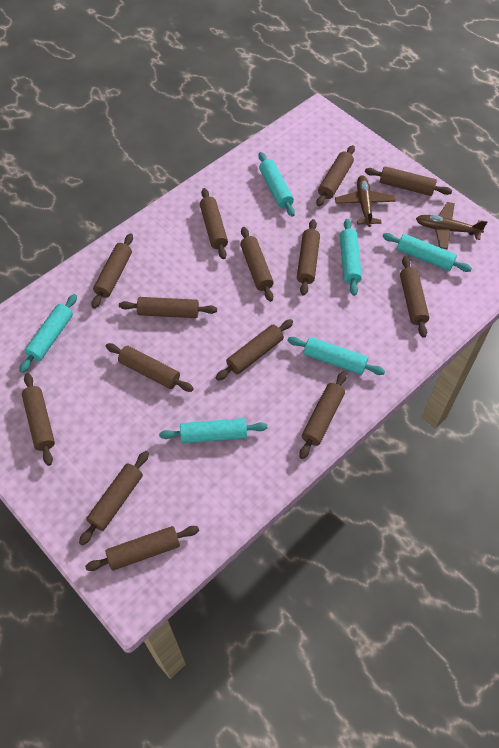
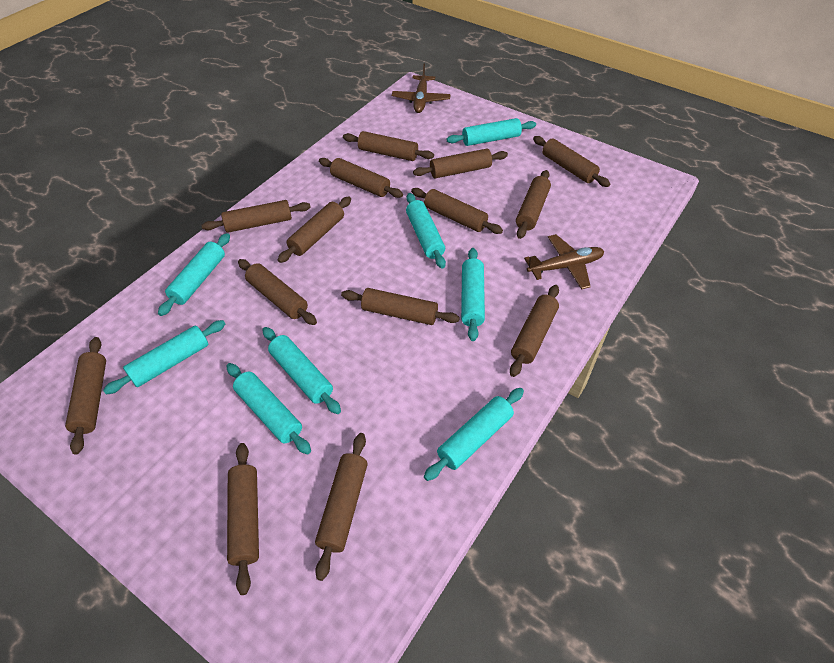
turquoise rolling pin: 6 -> 8

